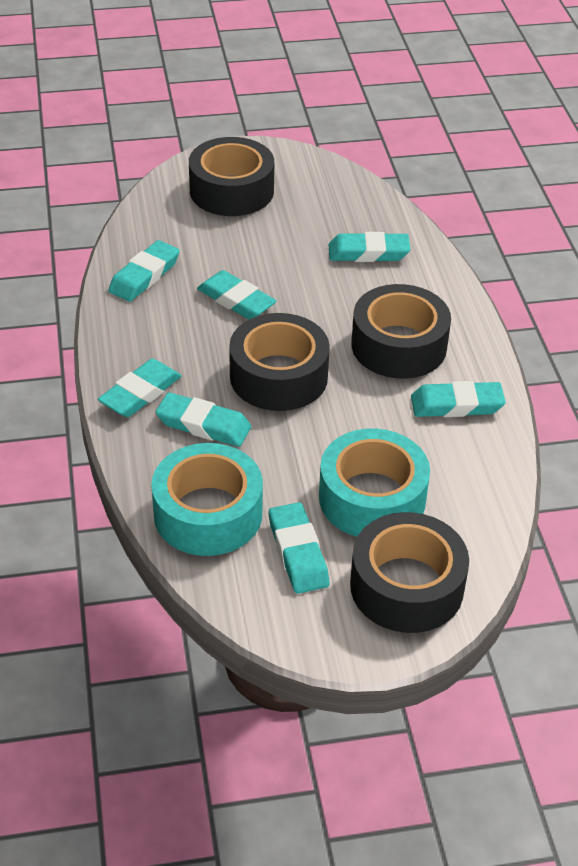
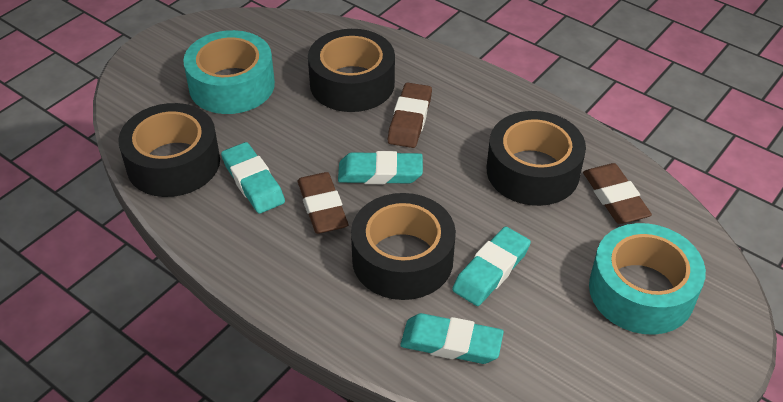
brown eraser: 0 -> 3
turquoise eraser: 7 -> 4

